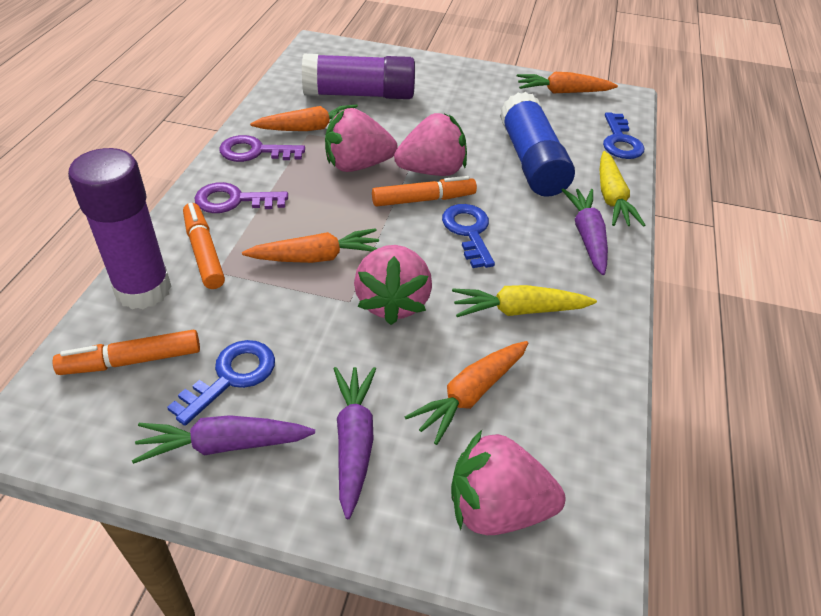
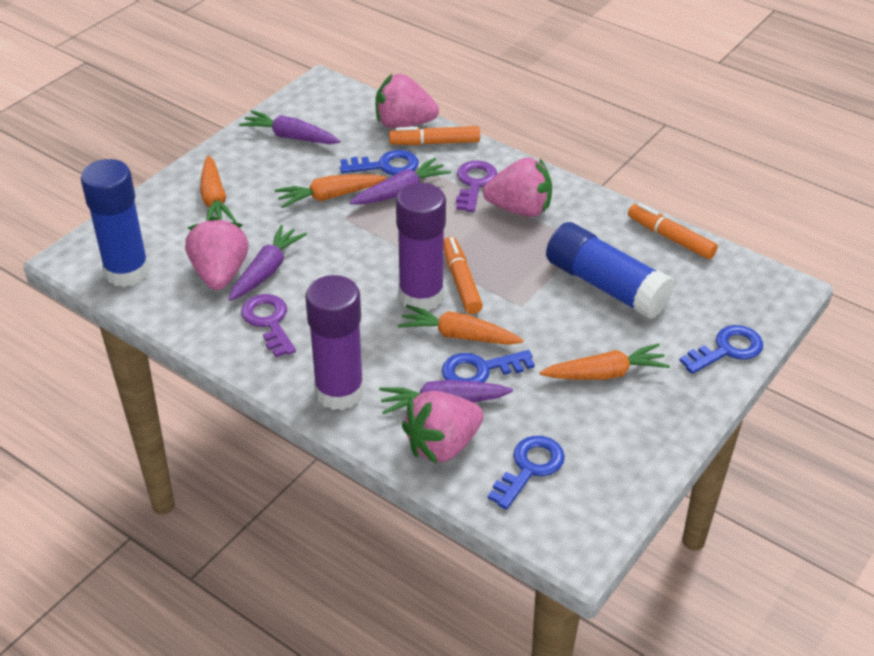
blue glue stick: 1 -> 2
blue key: 3 -> 4
purple carrot: 3 -> 4
yellow carrot: 2 -> 0

